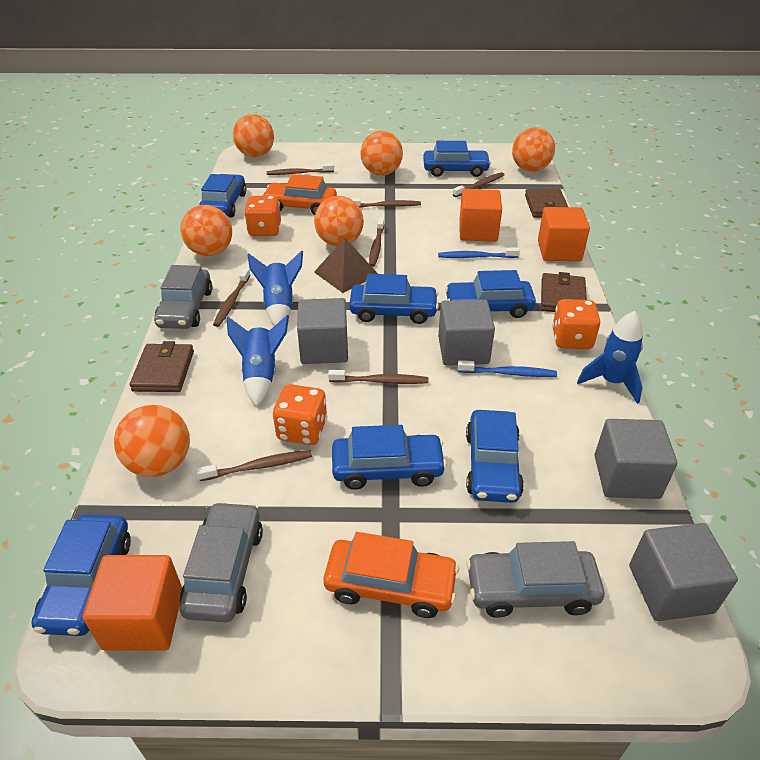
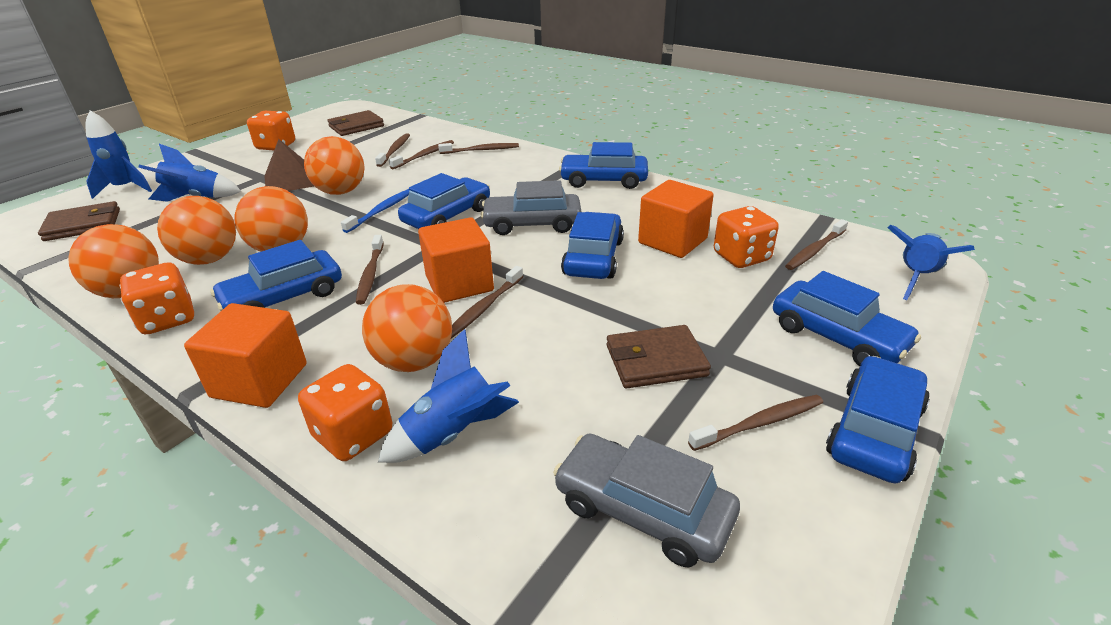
blue car: 7 -> 6
blue rocket: 3 -> 4
blue toothbrush: 2 -> 1
grey car: 3 -> 2
grey cube: 4 -> 0
orange ball: 6 -> 5
orange car: 2 -> 0
orange dice: 3 -> 4

